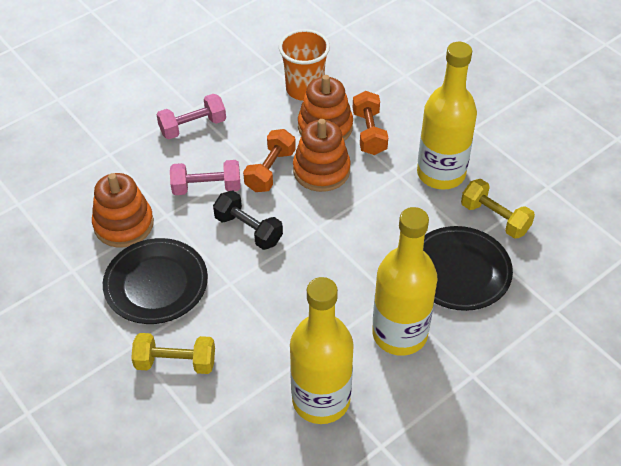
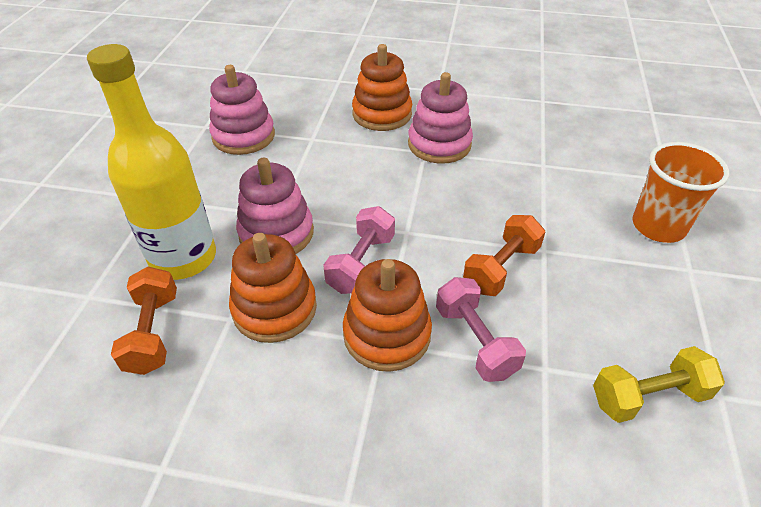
black dumbbell: 1 -> 0
black plate: 2 -> 0
pink stacking toy: 0 -> 3
yellow bottle: 3 -> 1
yellow dumbbell: 2 -> 1

